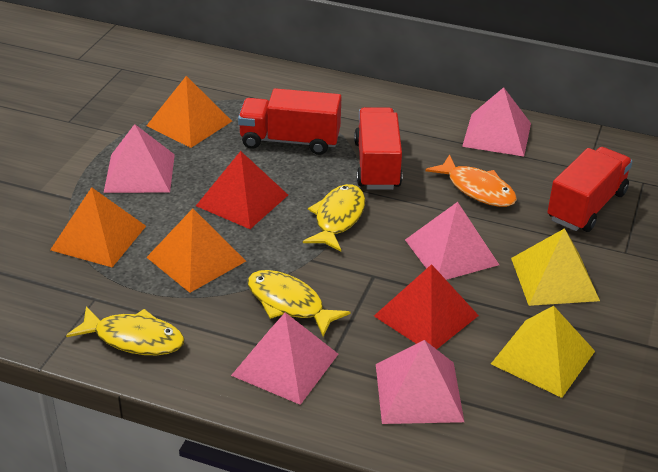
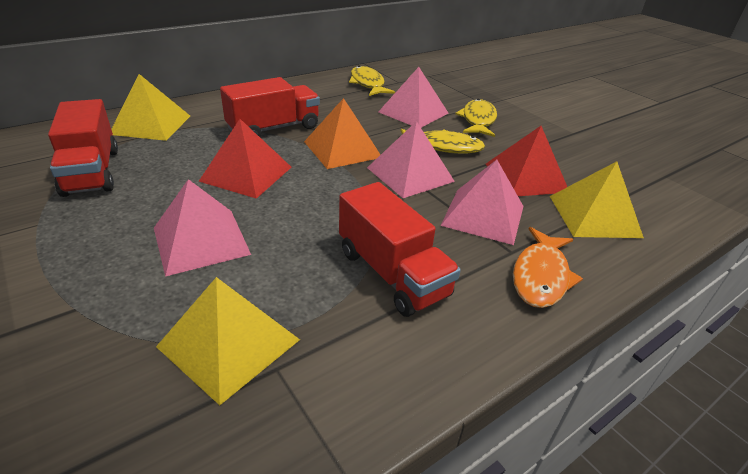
orange pyramid: 3 -> 1
pink pyramid: 5 -> 4
yellow pyramid: 2 -> 3

